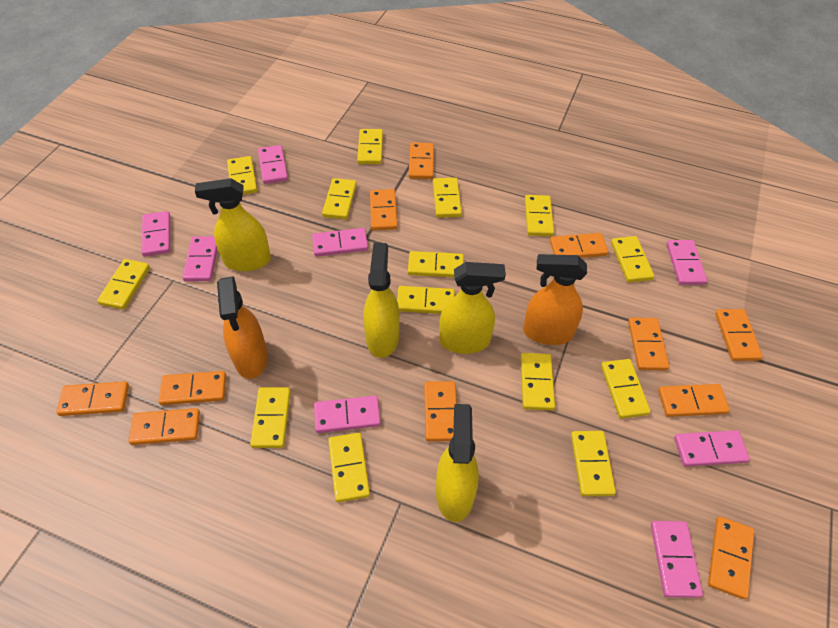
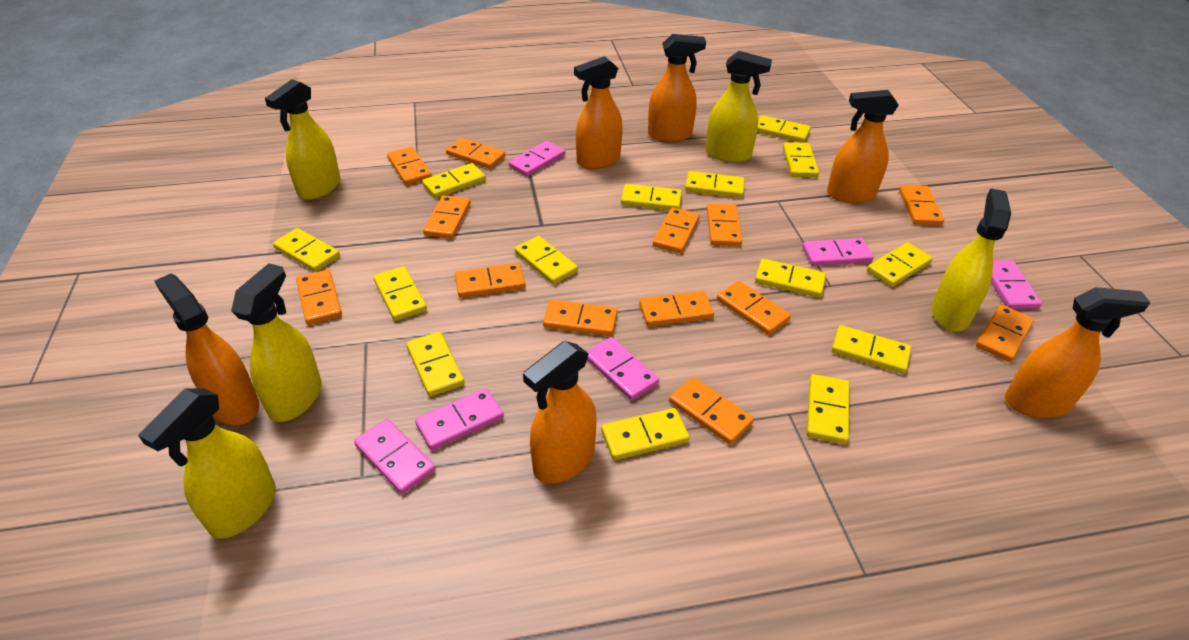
orange domino: 11 -> 13
orange spray bottle: 2 -> 6
pink domino: 8 -> 6
yellow spray bottle: 4 -> 5

